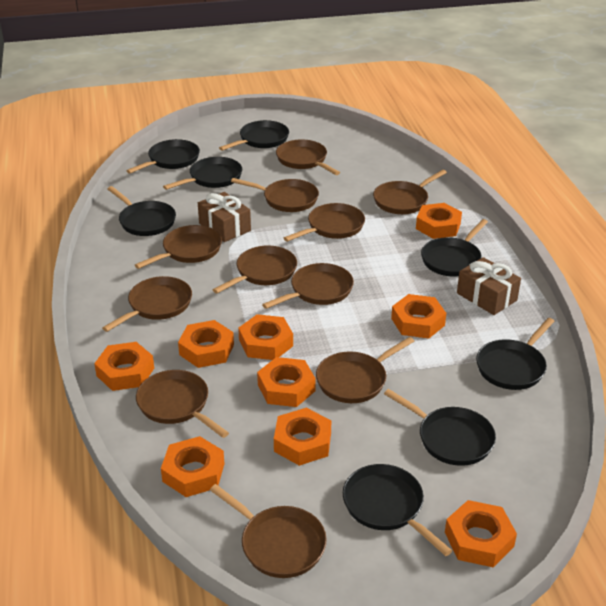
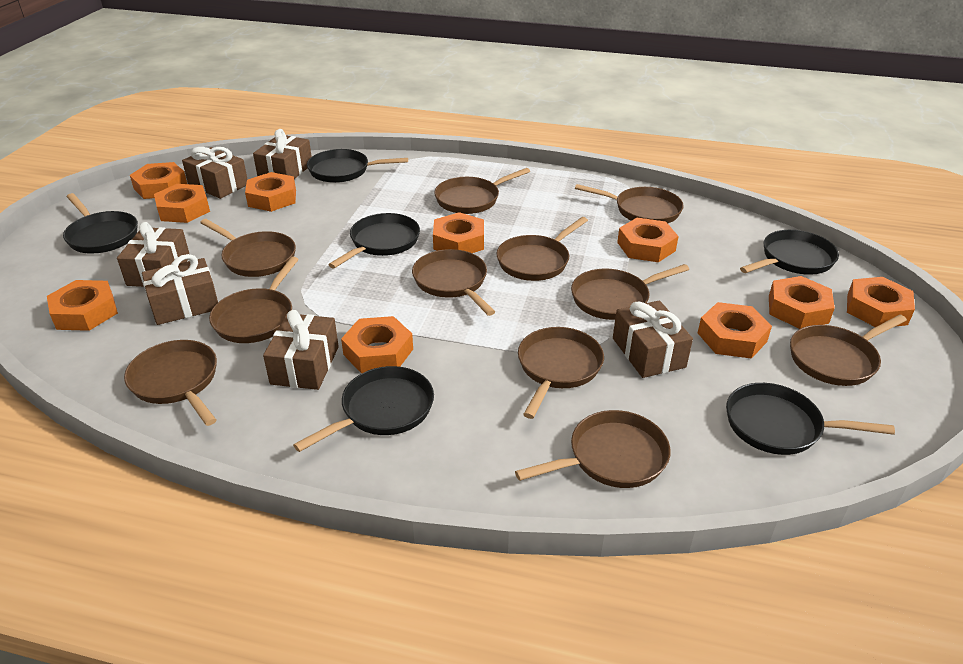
black pan: 8 -> 6
brown gift: 2 -> 6
orange nut: 9 -> 10

